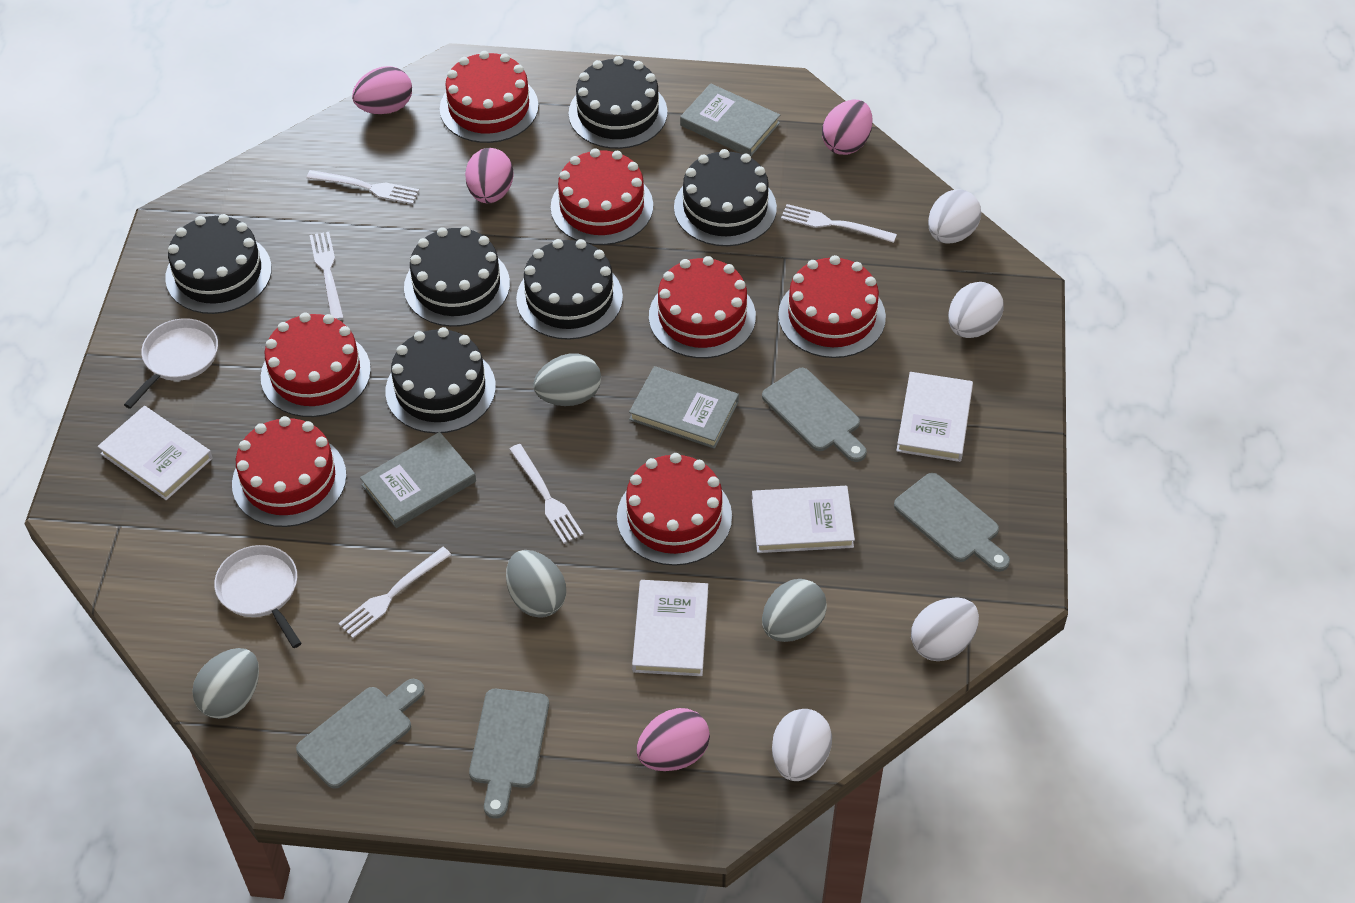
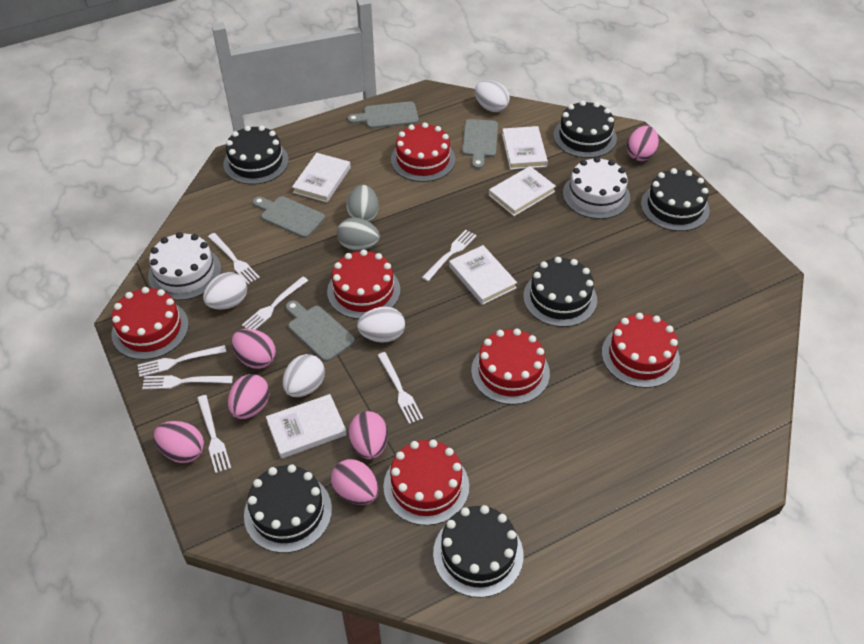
grey book: 3 -> 0
grey egg: 4 -> 2
pink egg: 4 -> 6
red cake: 7 -> 6
white book: 4 -> 5
white cake: 0 -> 2
white fork: 5 -> 7
white pan: 2 -> 0

